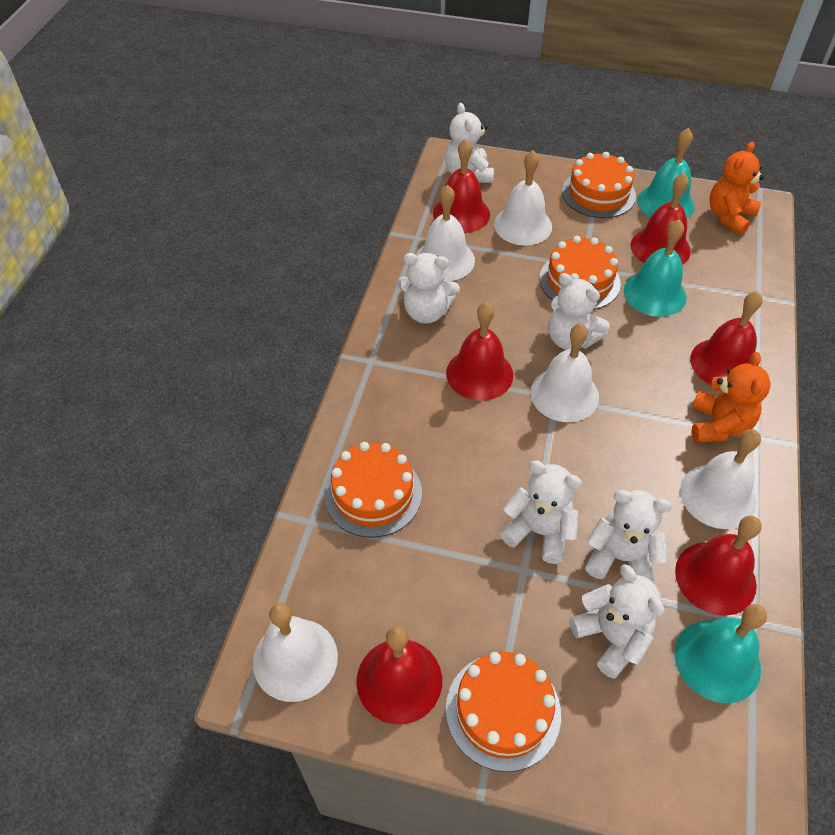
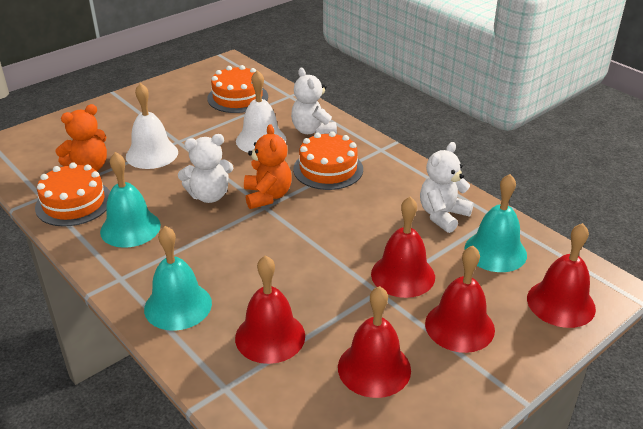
orange cake: 4 -> 3
red bell: 6 -> 5
white bell: 5 -> 2
white teddy bear: 6 -> 3

